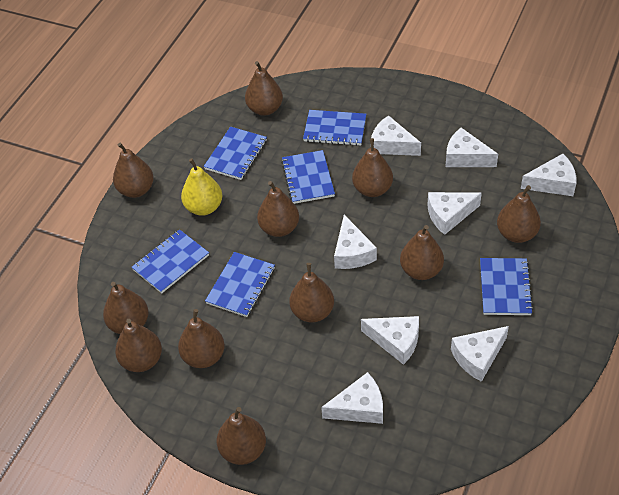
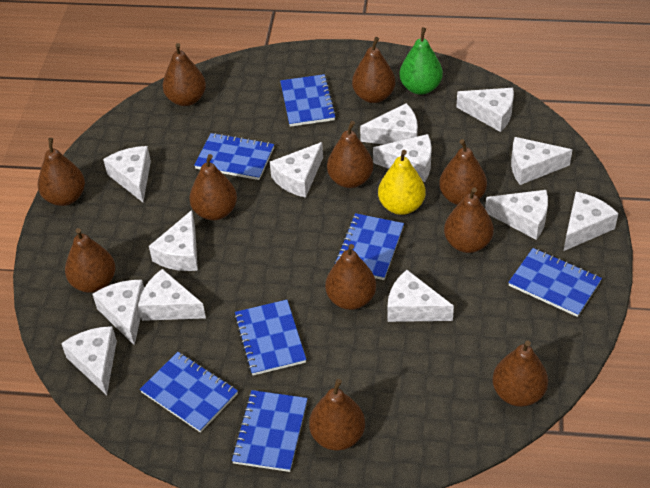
blue notebook: 6 -> 7
green pear: 0 -> 1
white cheese: 8 -> 13

